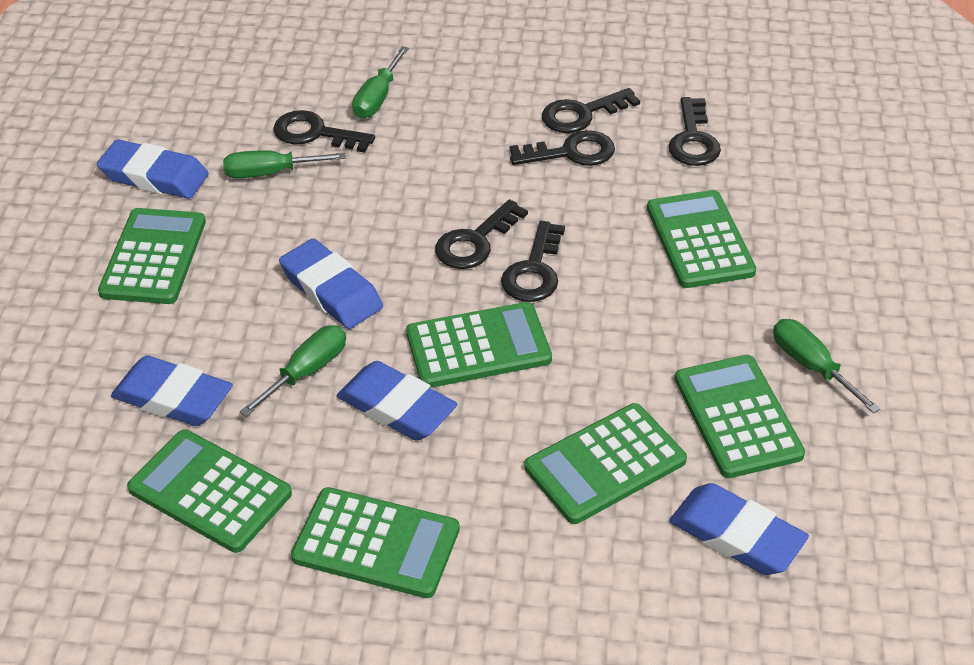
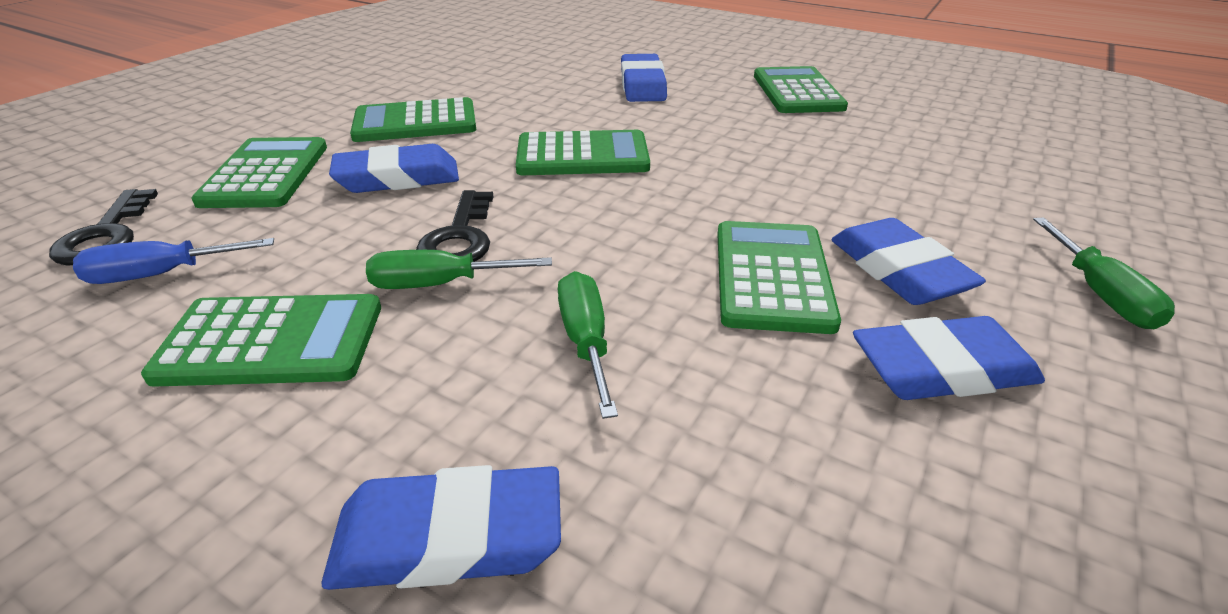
black key: 6 -> 2
blue screwdriver: 0 -> 1
green calculator: 7 -> 6
green screwdriver: 4 -> 3

